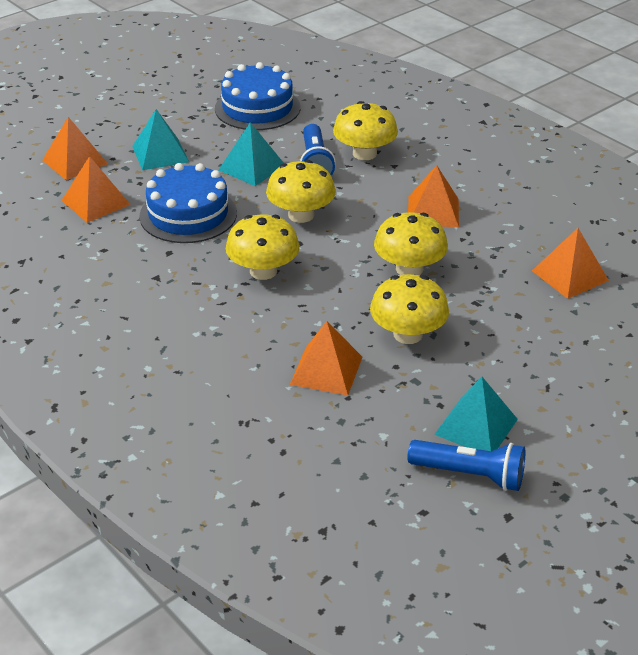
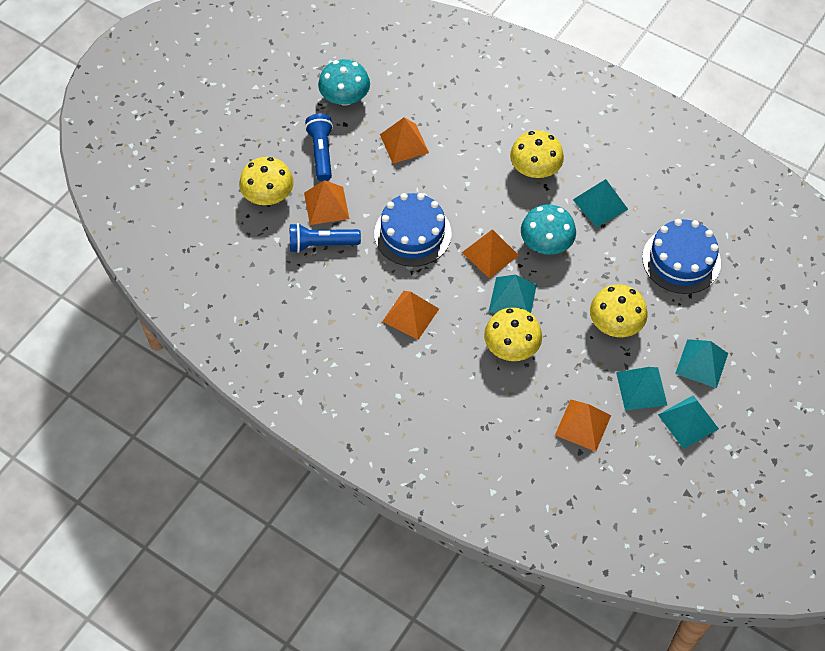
turquoise mushroom: 0 -> 2
turquoise pyramid: 3 -> 5
yellow mushroom: 5 -> 4

